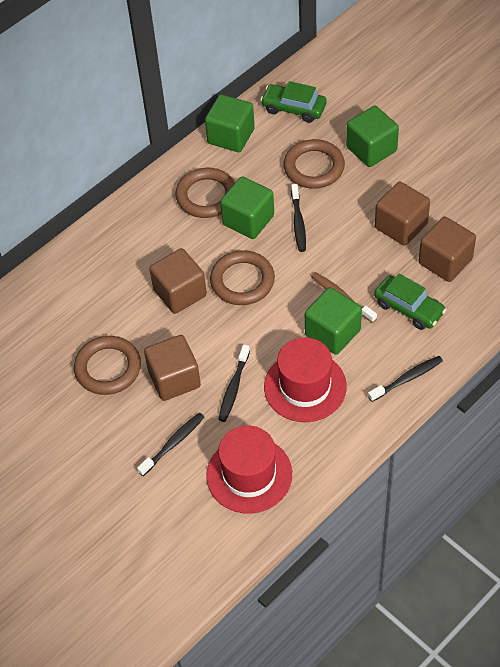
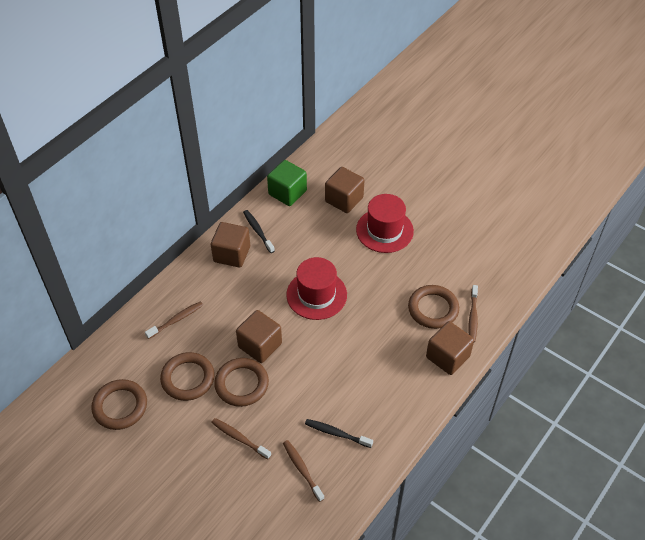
black toothbrush: 4 -> 2
brown toothbrush: 1 -> 4
green car: 2 -> 0
green cube: 4 -> 1

